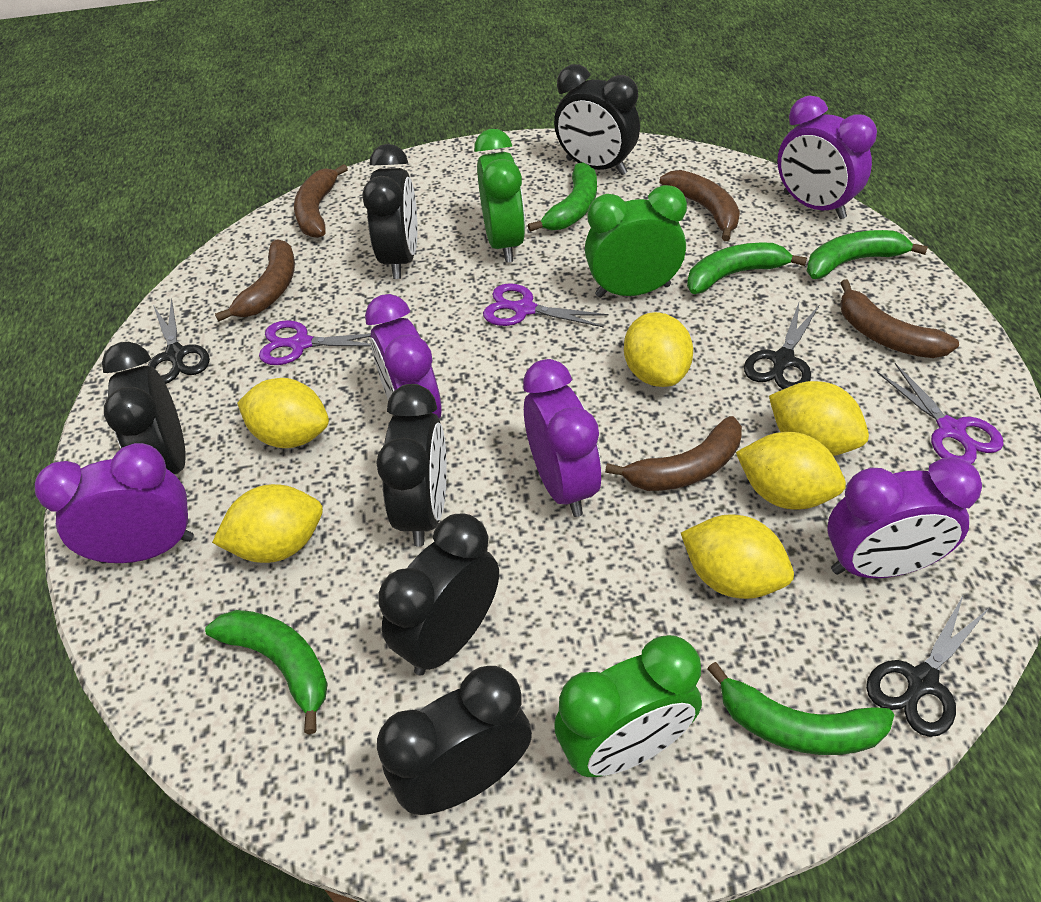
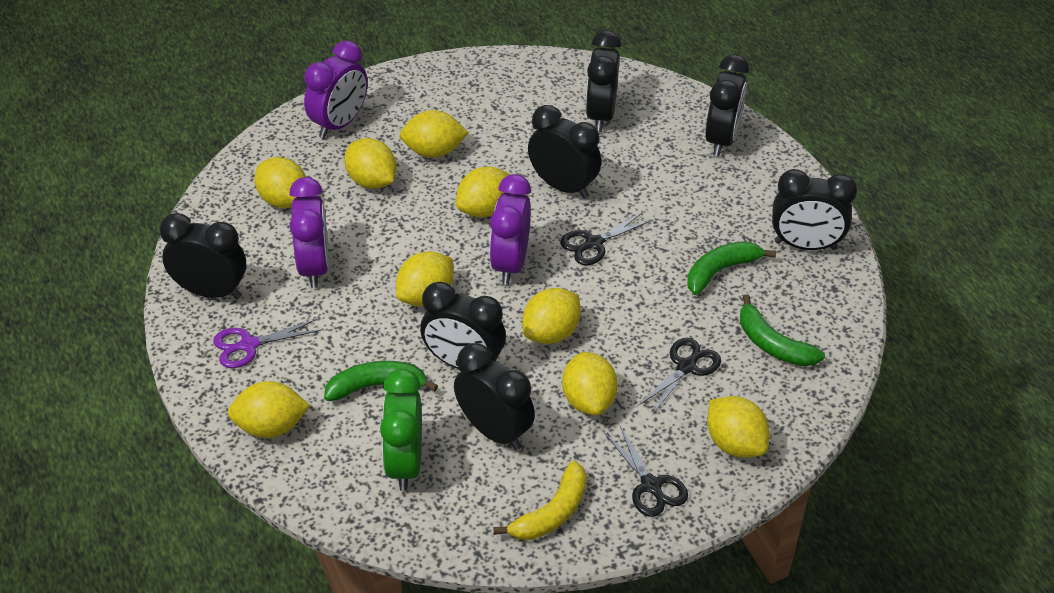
black clock: 6 -> 7
brown banana: 5 -> 0
green banana: 5 -> 3
green clock: 3 -> 1
purple clock: 5 -> 3
purple scissors: 3 -> 1
yellow banana: 0 -> 1
yellow lemon: 6 -> 9

